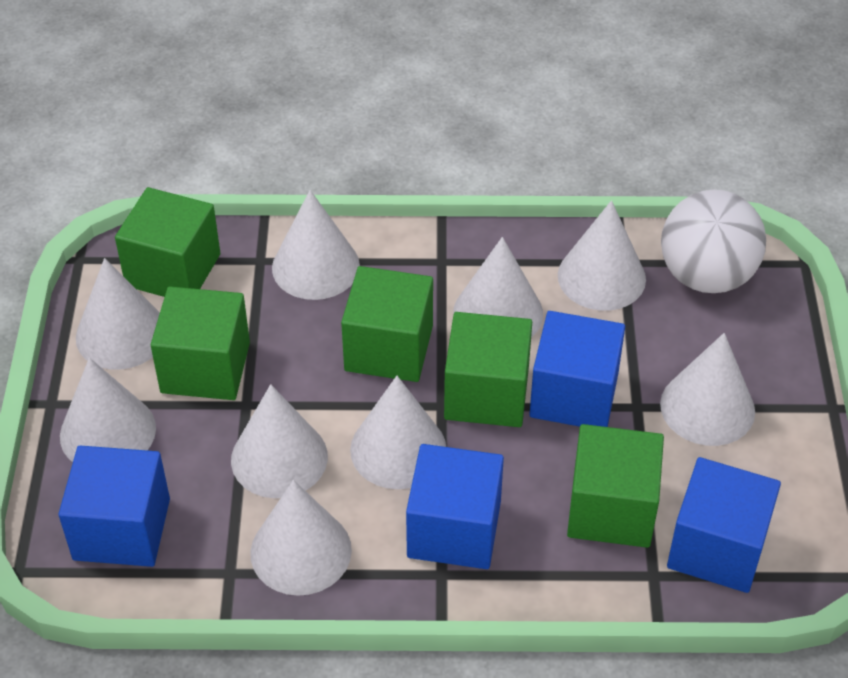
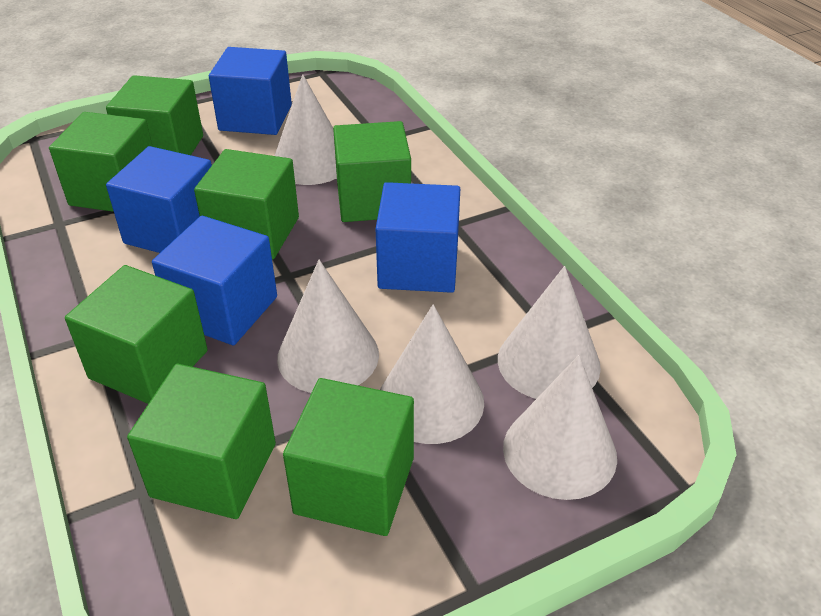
green cube: 5 -> 7
white ball: 1 -> 0
white cone: 9 -> 5

